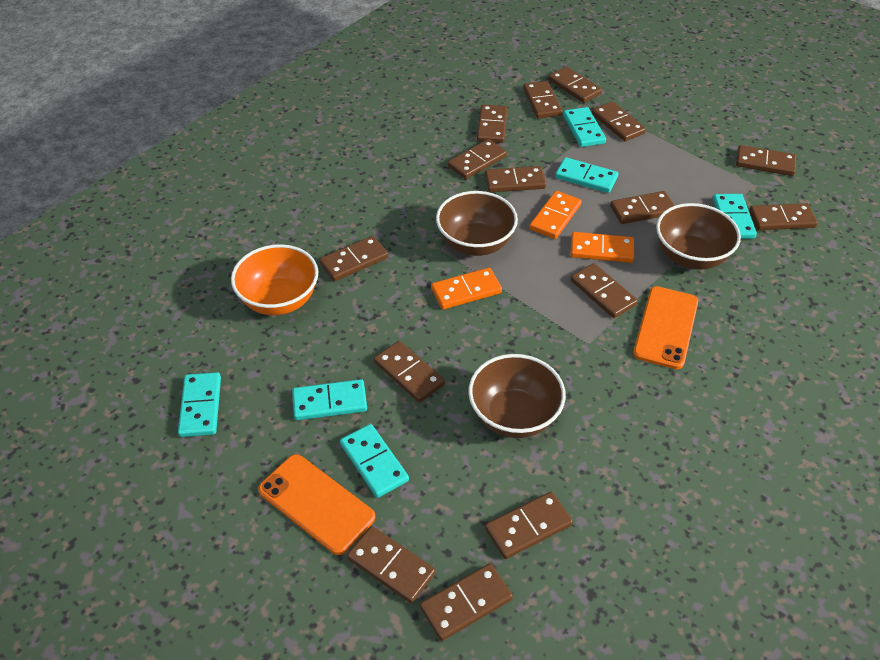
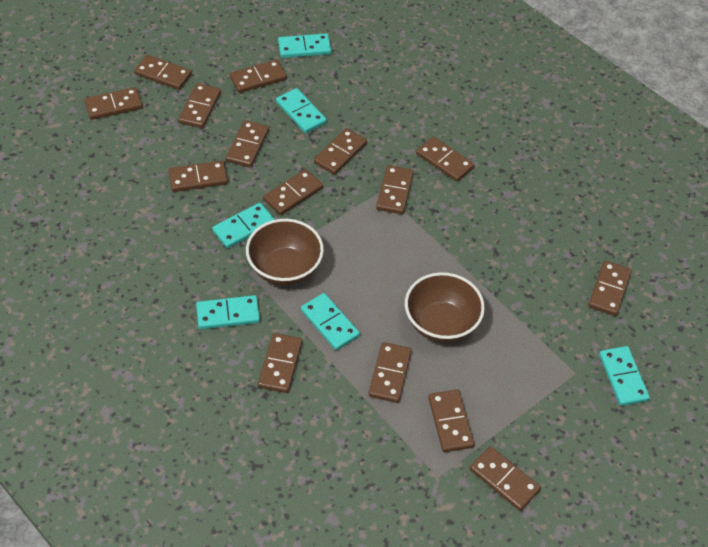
brown bowl: 3 -> 2
orange bowl: 1 -> 0
orange domino: 3 -> 0
orange phone: 2 -> 0

